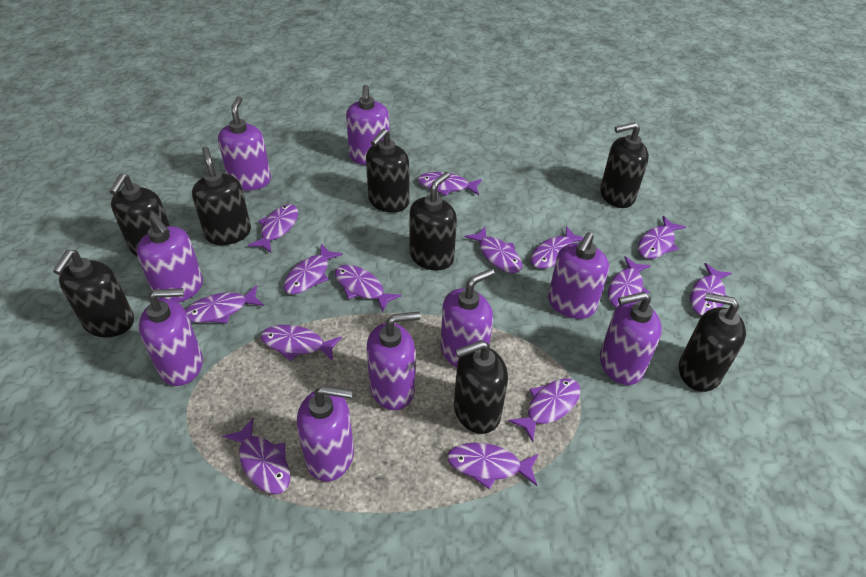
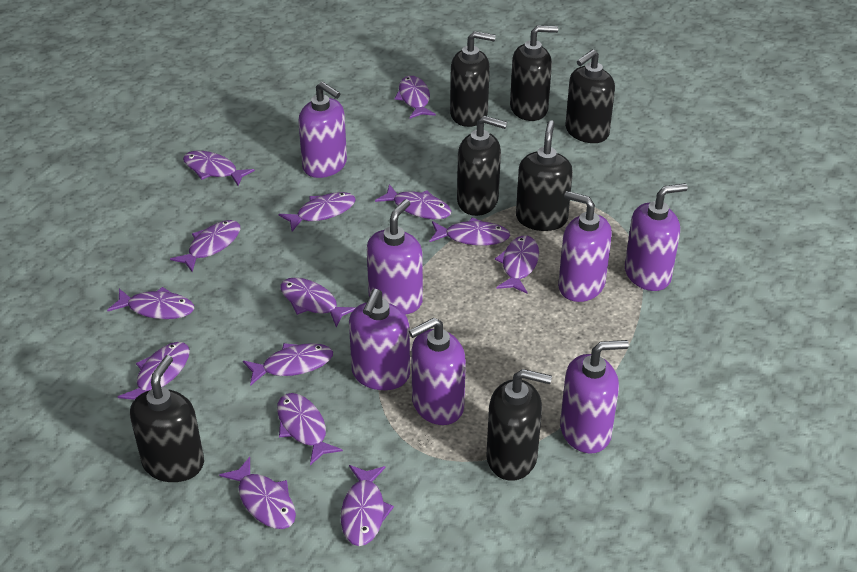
black soap dispenser: 8 -> 7
purple soap dispenser: 9 -> 7

